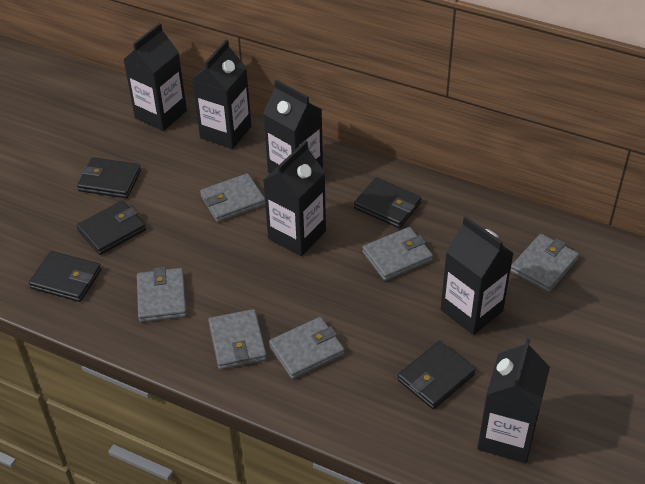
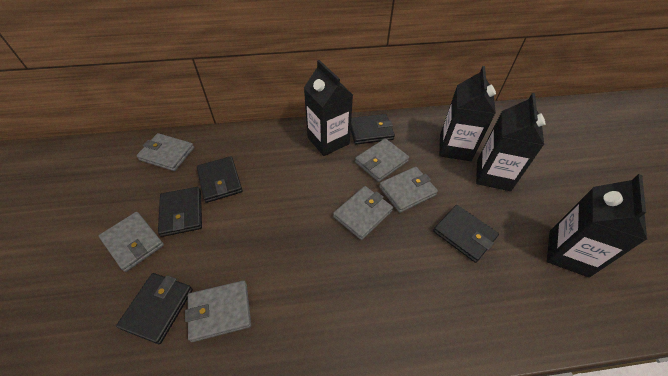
black carton: 6 -> 4

